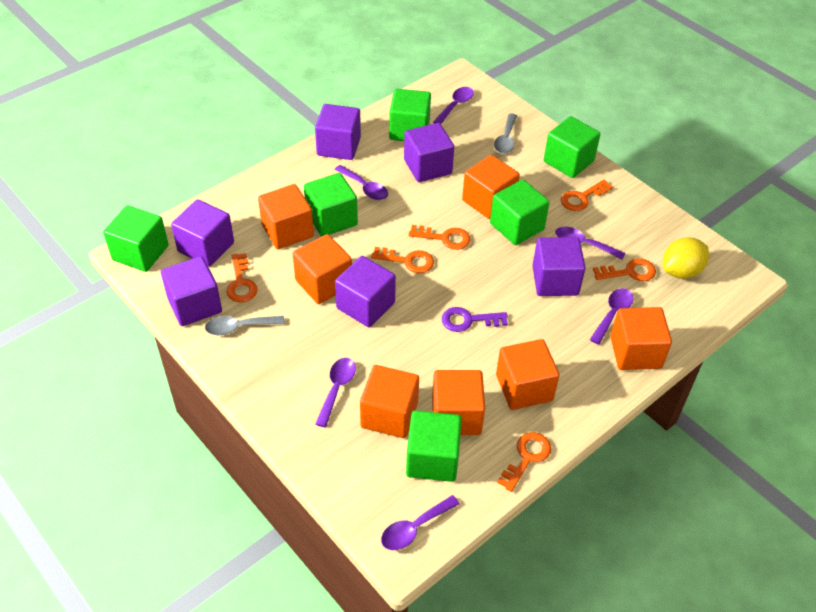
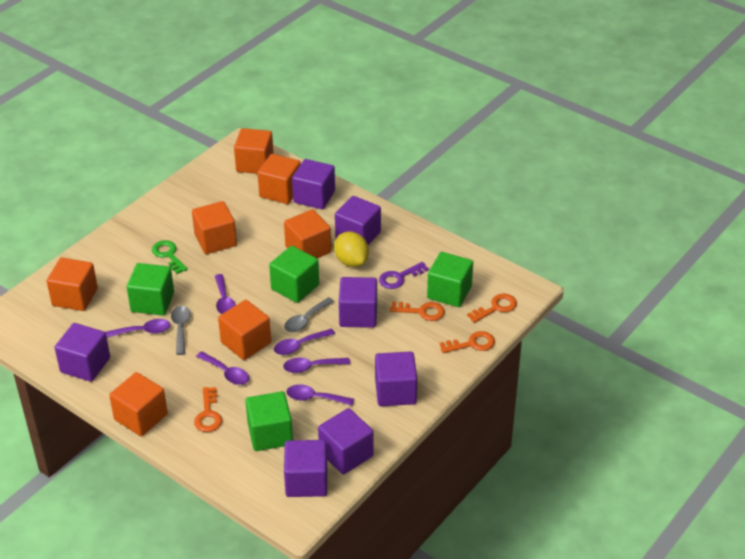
green cube: 6 -> 4
green key: 0 -> 1
orange key: 6 -> 4
purple cube: 6 -> 7

